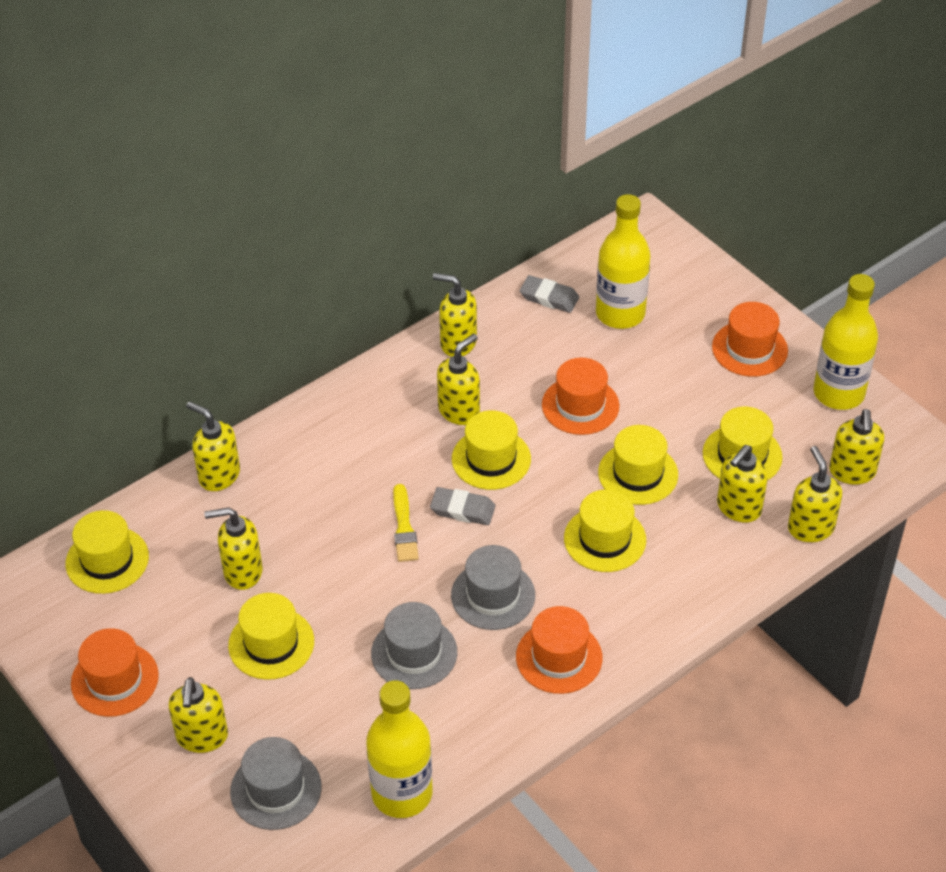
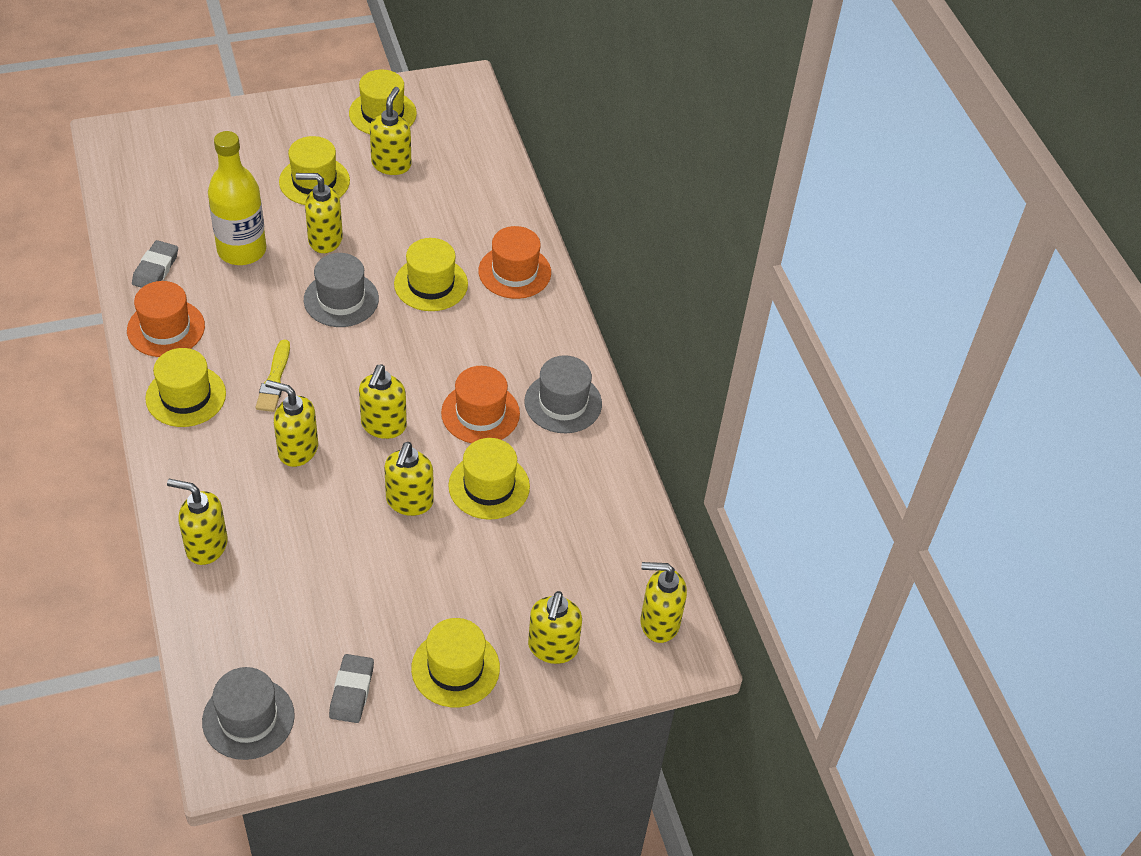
orange hat: 4 -> 3
yellow bottle: 3 -> 1

